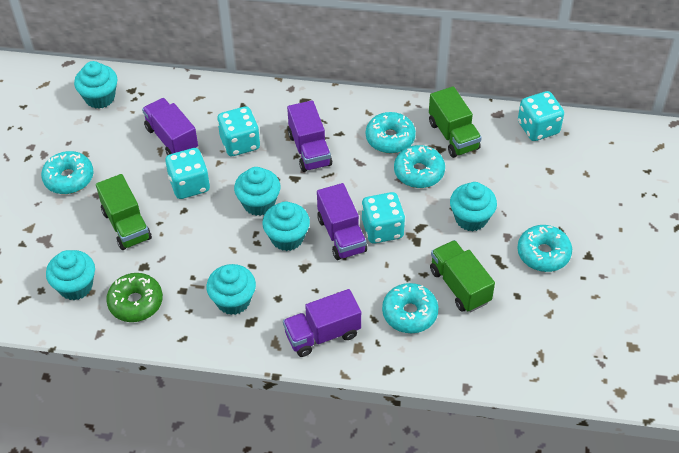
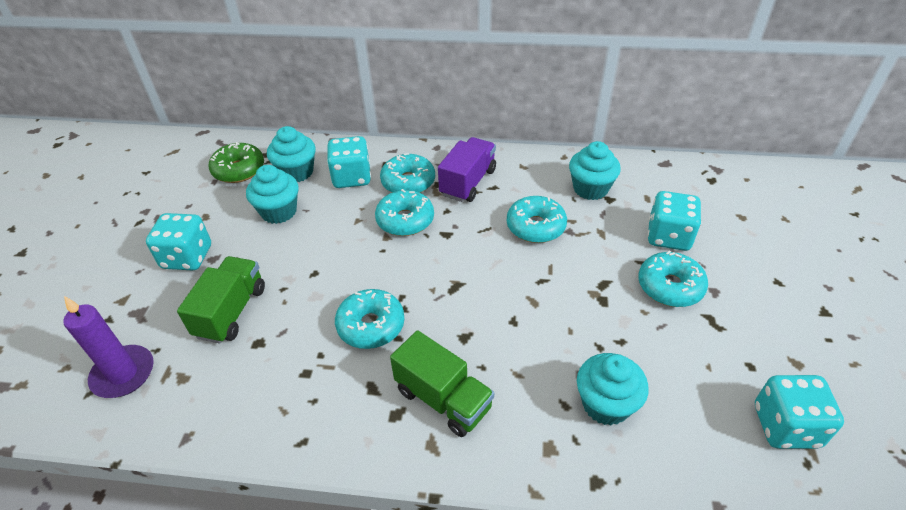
green truck: 3 -> 2
purple candle: 0 -> 1
purple truck: 4 -> 1
turquoise cupcake: 6 -> 4

